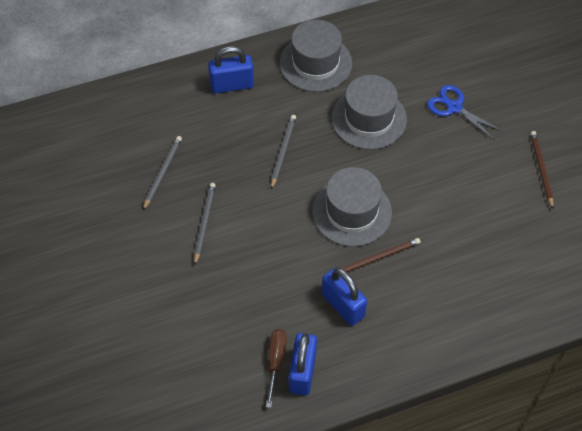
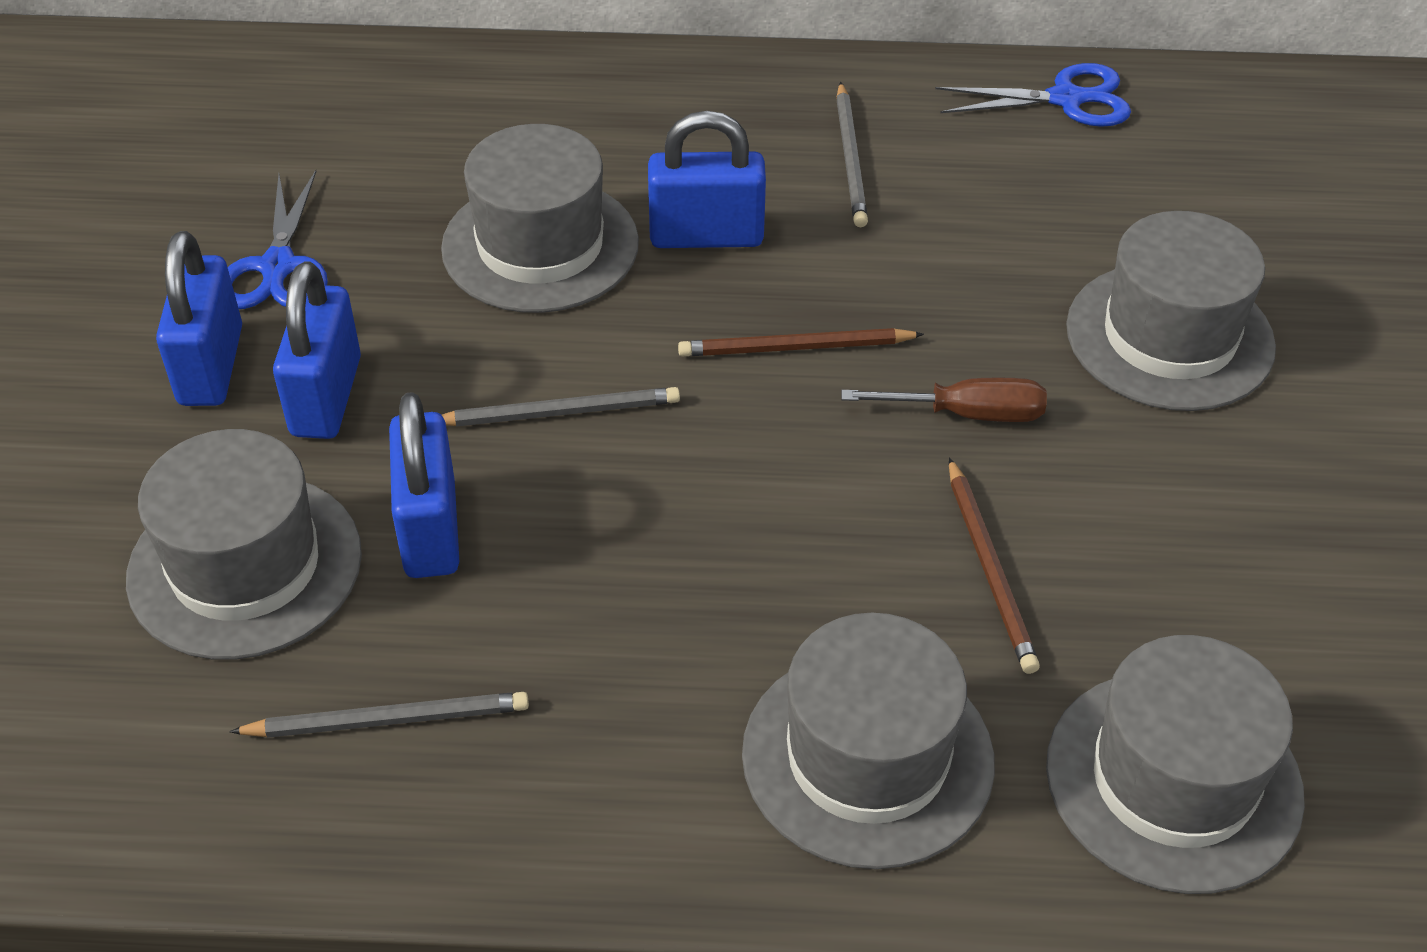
blue padlock: 3 -> 4
blue scissors: 1 -> 2
grey hat: 3 -> 5

